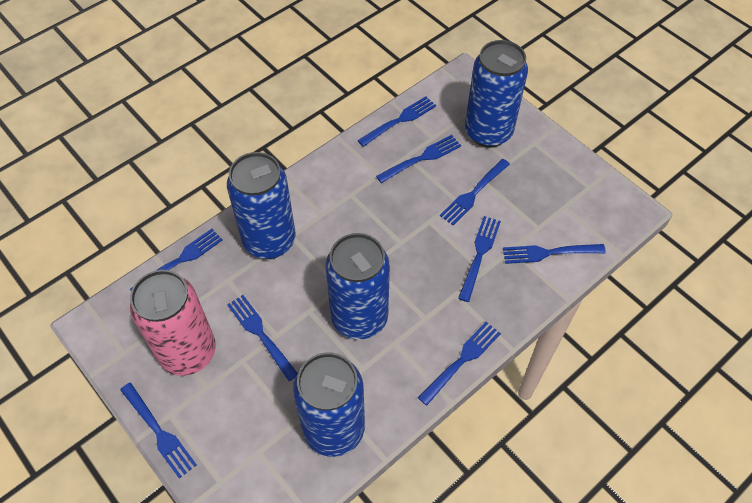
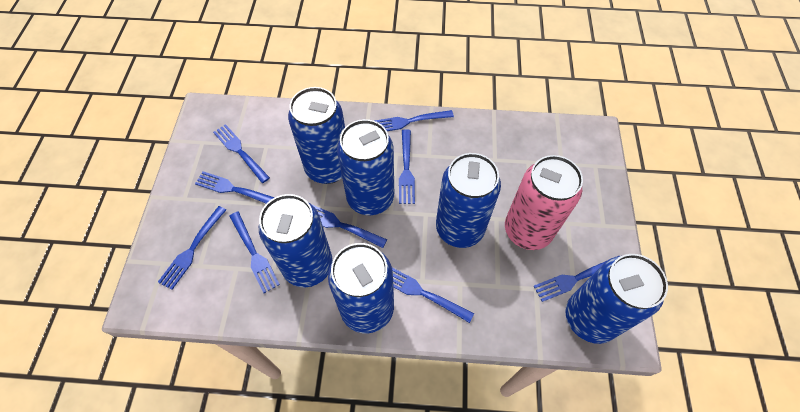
blue can: 4 -> 6

